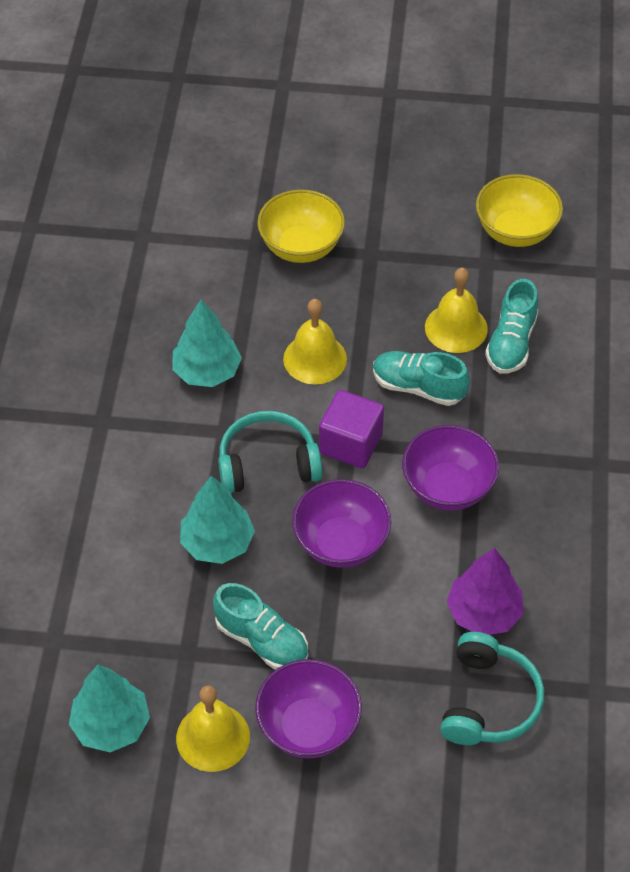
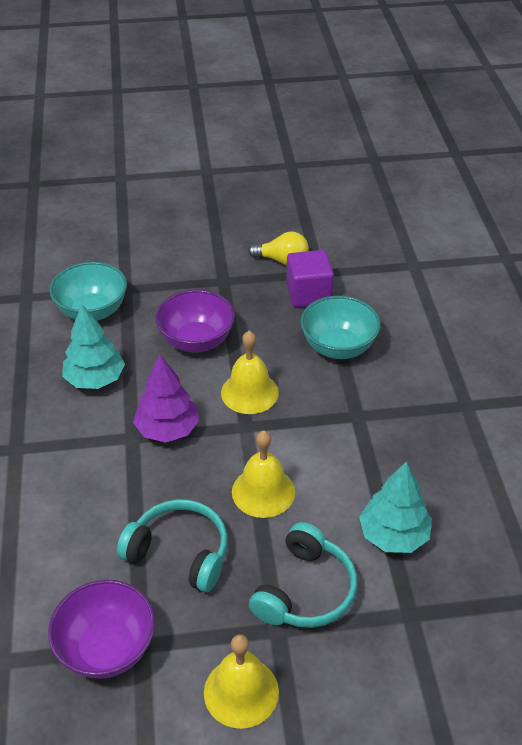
purple bowl: 3 -> 2
turquoise bowl: 0 -> 2
turquoise shoe: 3 -> 0
turquoise tree: 3 -> 2
yellow bowl: 2 -> 0
yellow light bulb: 0 -> 1

